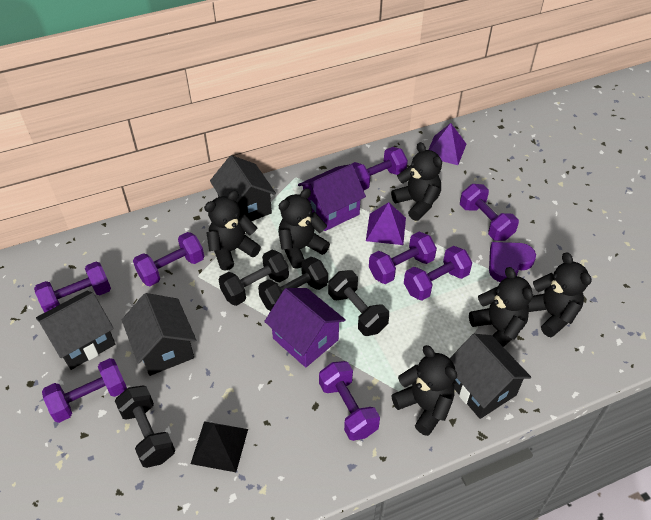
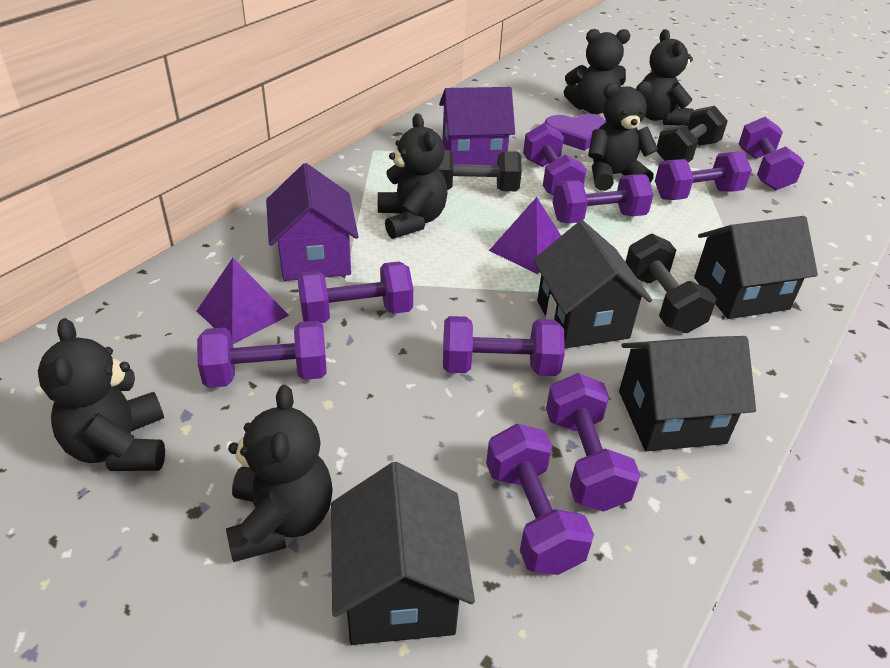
black dumbbell: 4 -> 3
black pyramid: 1 -> 0
purple dumbbell: 8 -> 9

